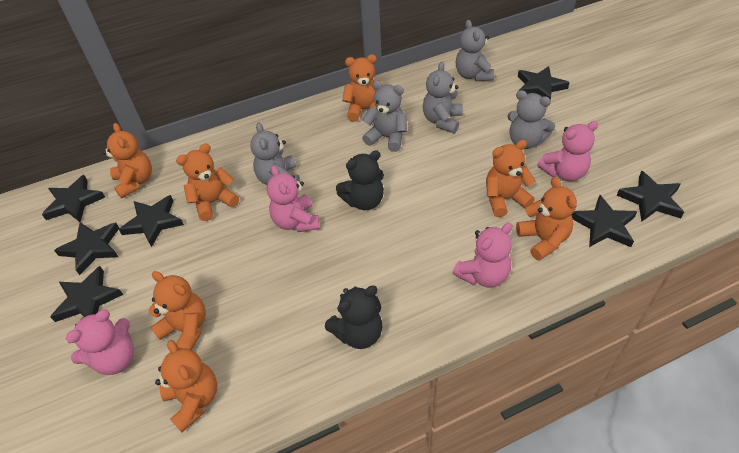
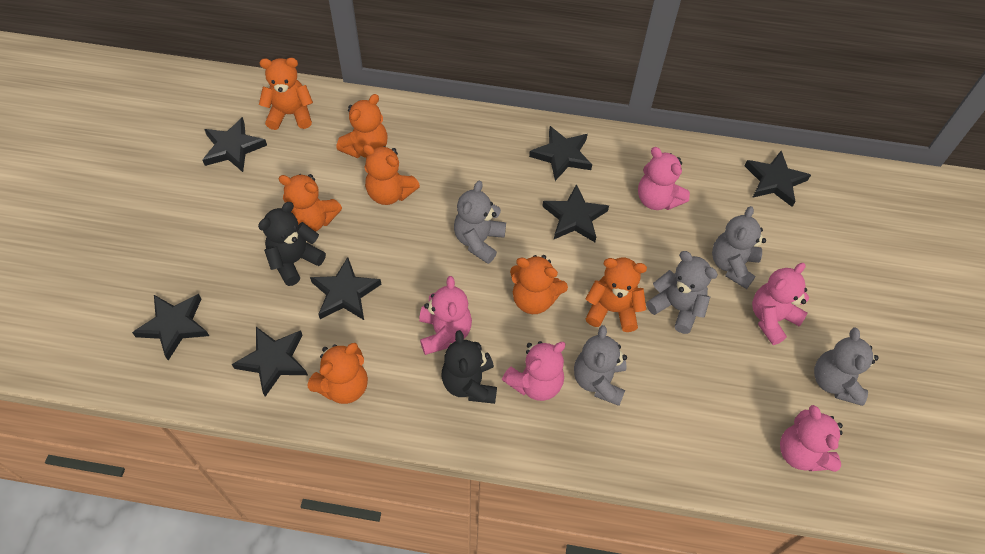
pink teddy bear: 4 -> 5

